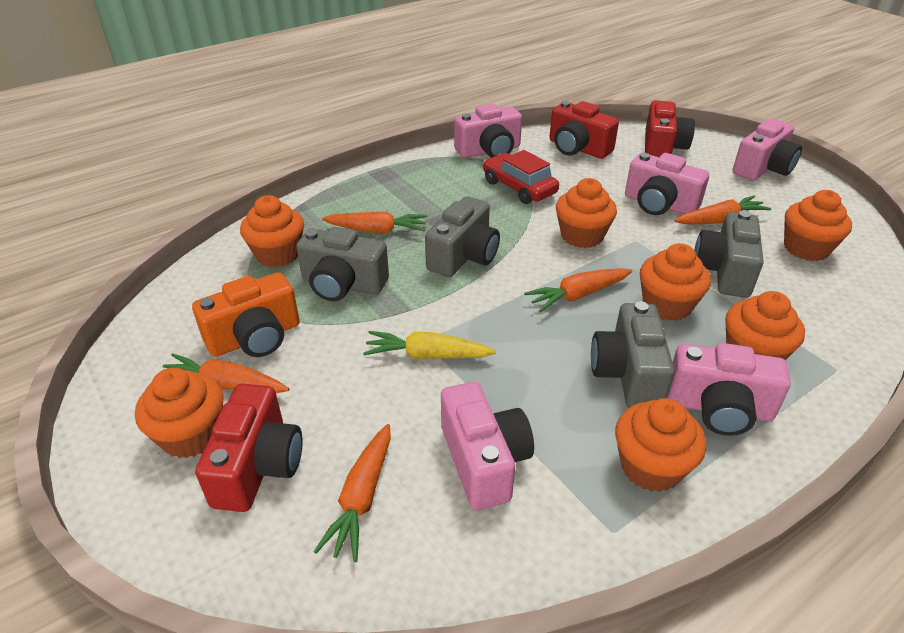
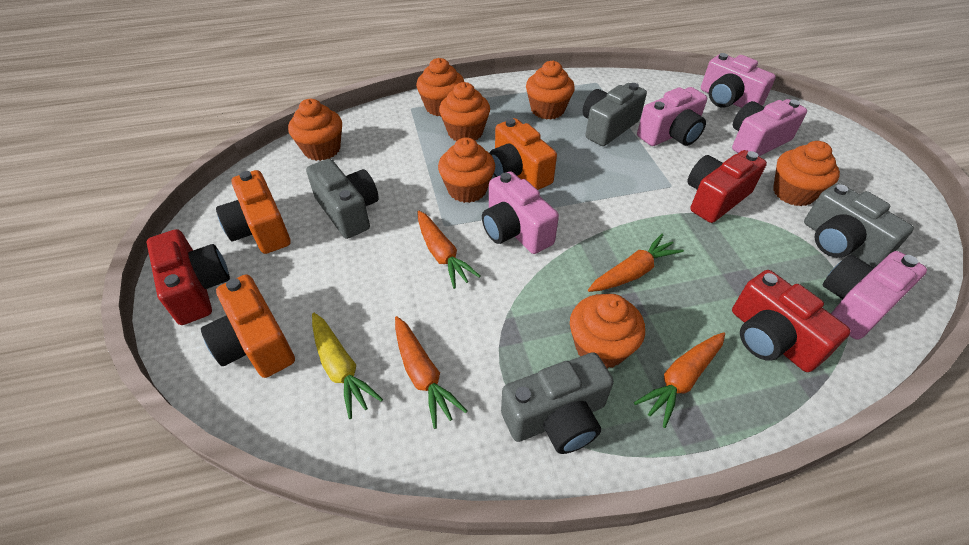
orange camera: 1 -> 3
orange carrot: 5 -> 4
red car: 1 -> 0

